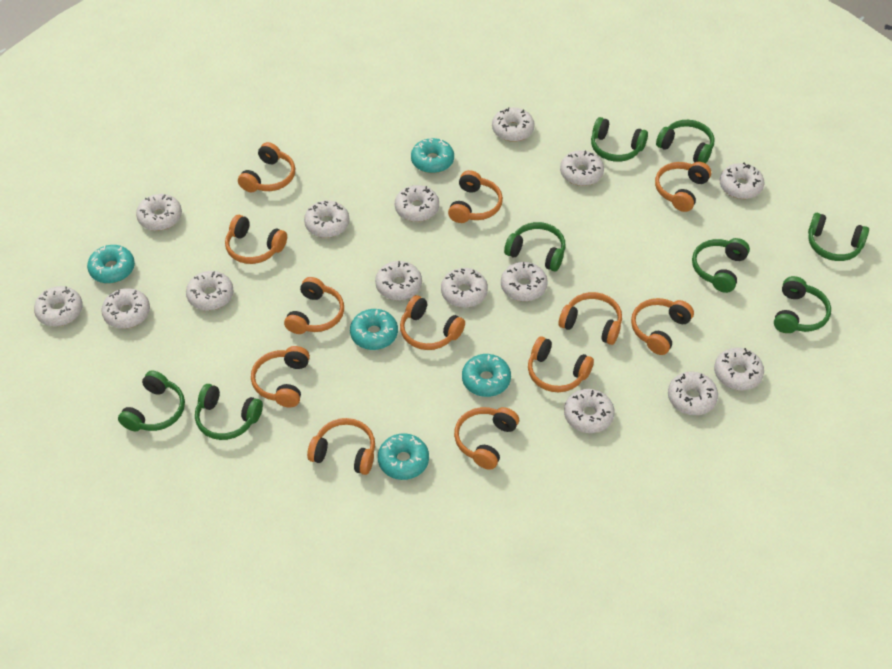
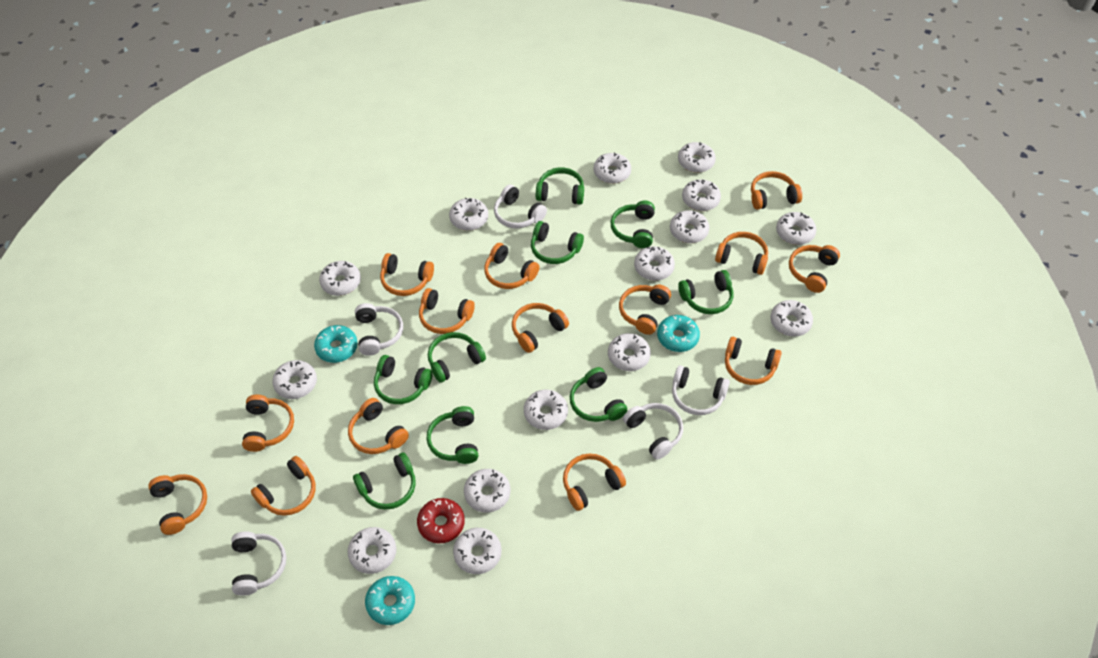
green headphones: 8 -> 9
orange headphones: 12 -> 14
red donut: 0 -> 1
turquoise donut: 5 -> 3
white headphones: 0 -> 5

